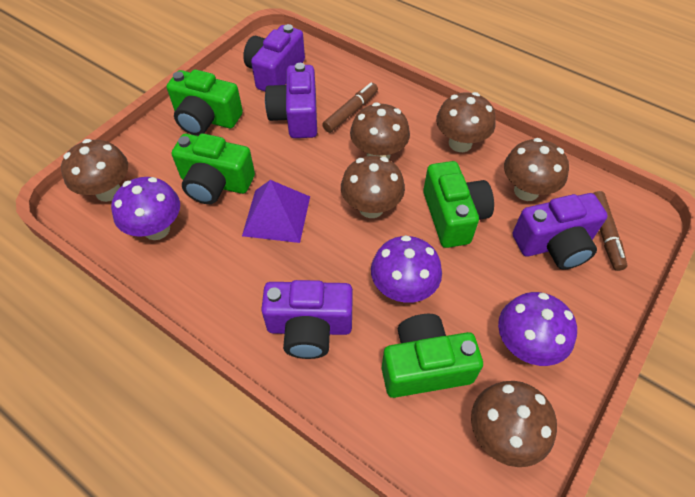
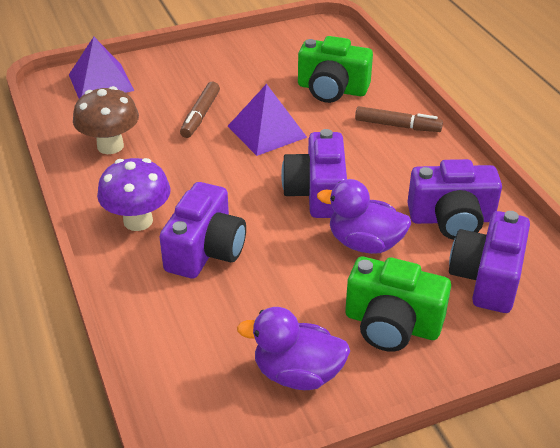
brown mushroom: 6 -> 1
green camera: 4 -> 2
purple duck: 0 -> 2
purple mushroom: 3 -> 1
purple pyramid: 1 -> 2

